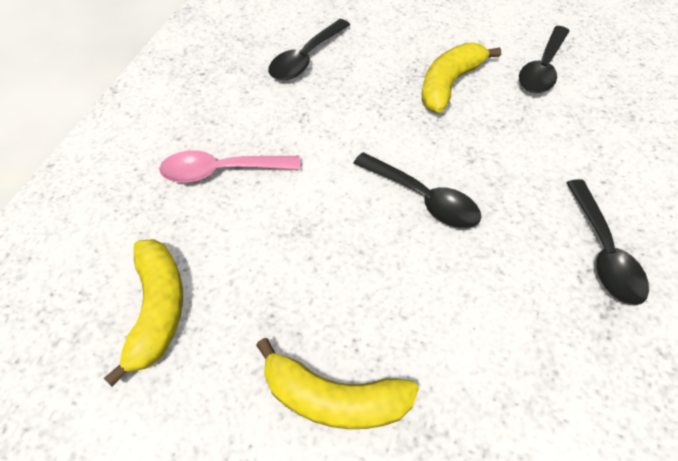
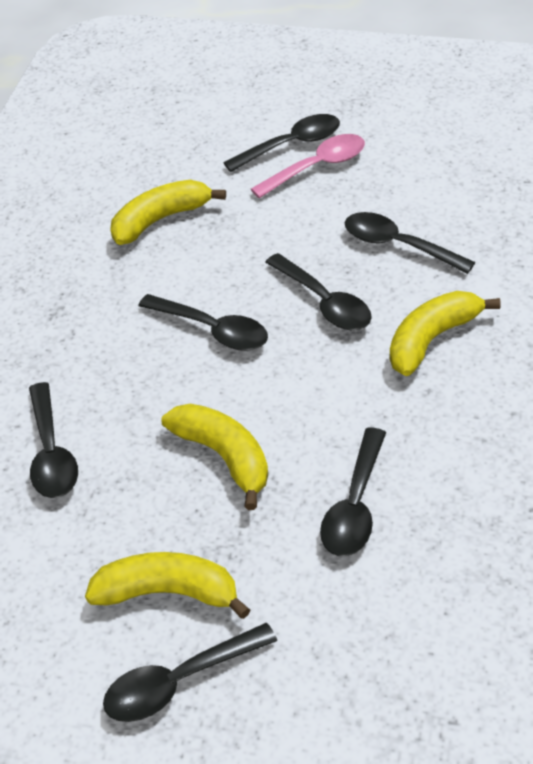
black spoon: 4 -> 7
yellow banana: 3 -> 4

